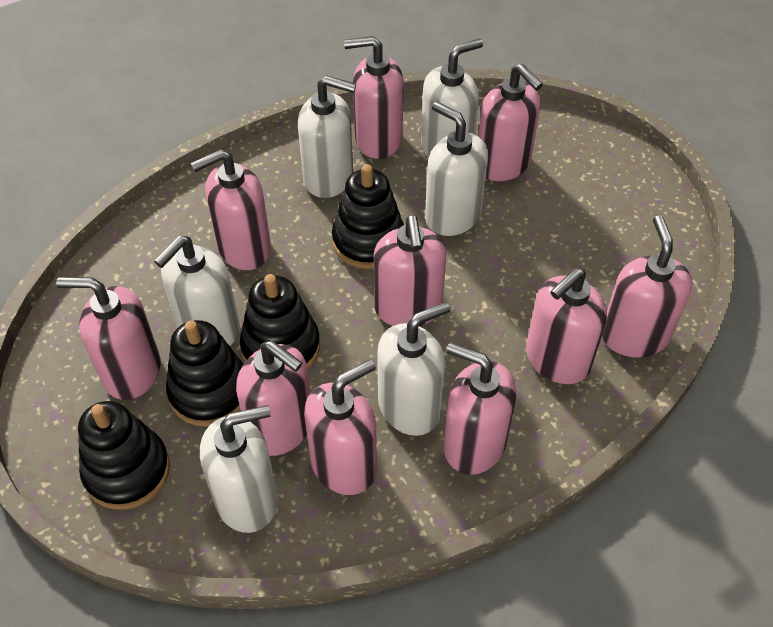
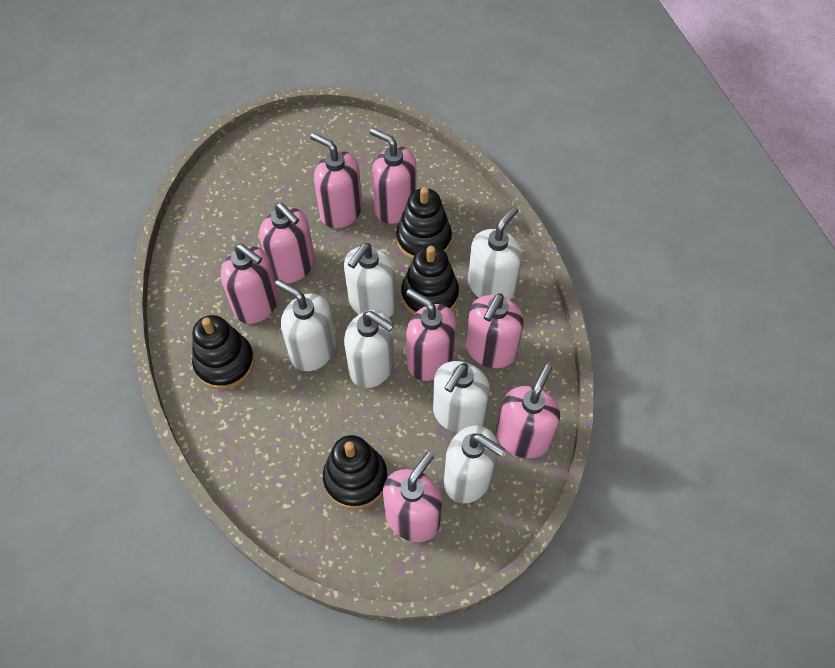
pink soap dispenser: 10 -> 8

